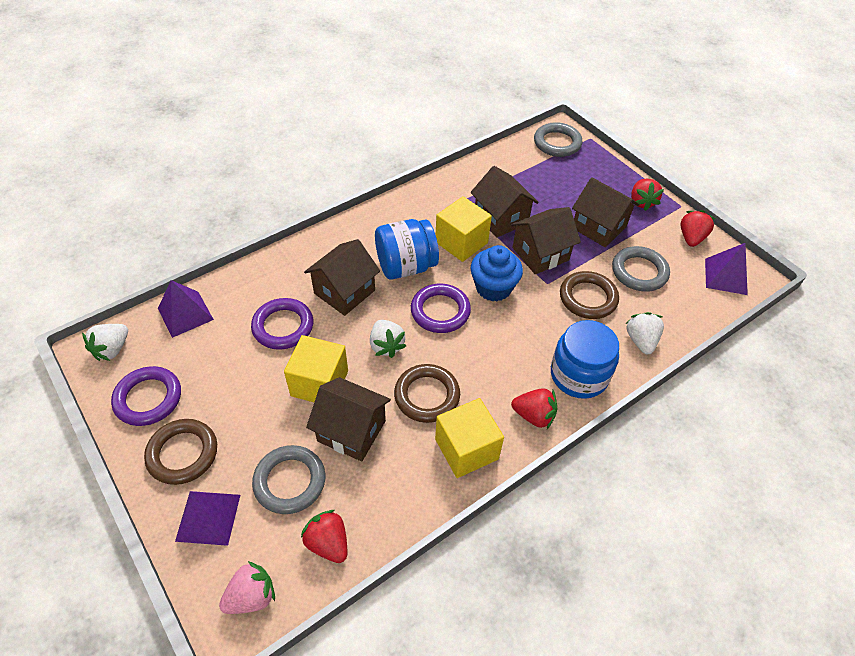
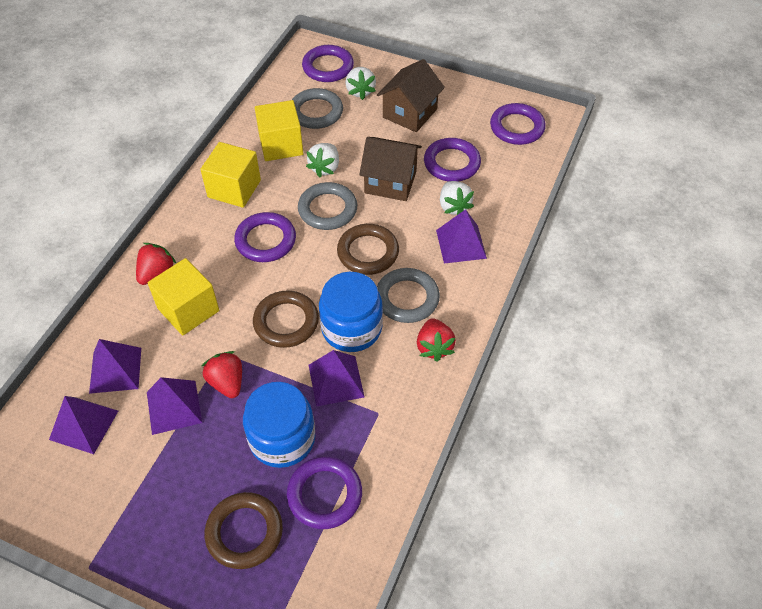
blue cupcake: 1 -> 0
brown house: 5 -> 2
pink strawberry: 1 -> 0
purple pyramid: 3 -> 5
purple ring: 3 -> 5
red strawberry: 4 -> 3

